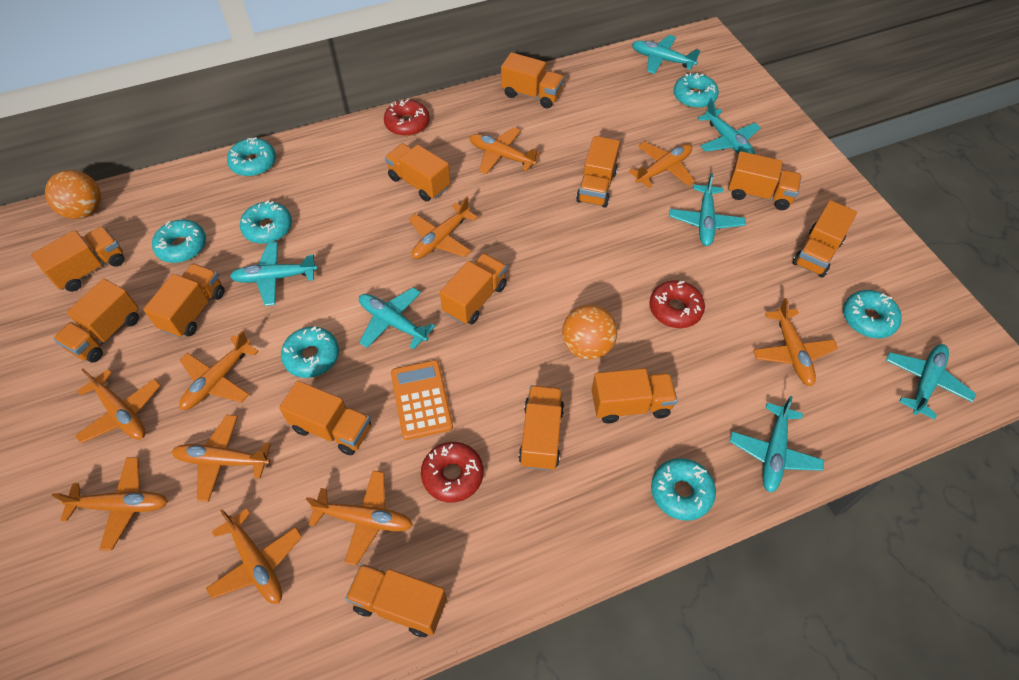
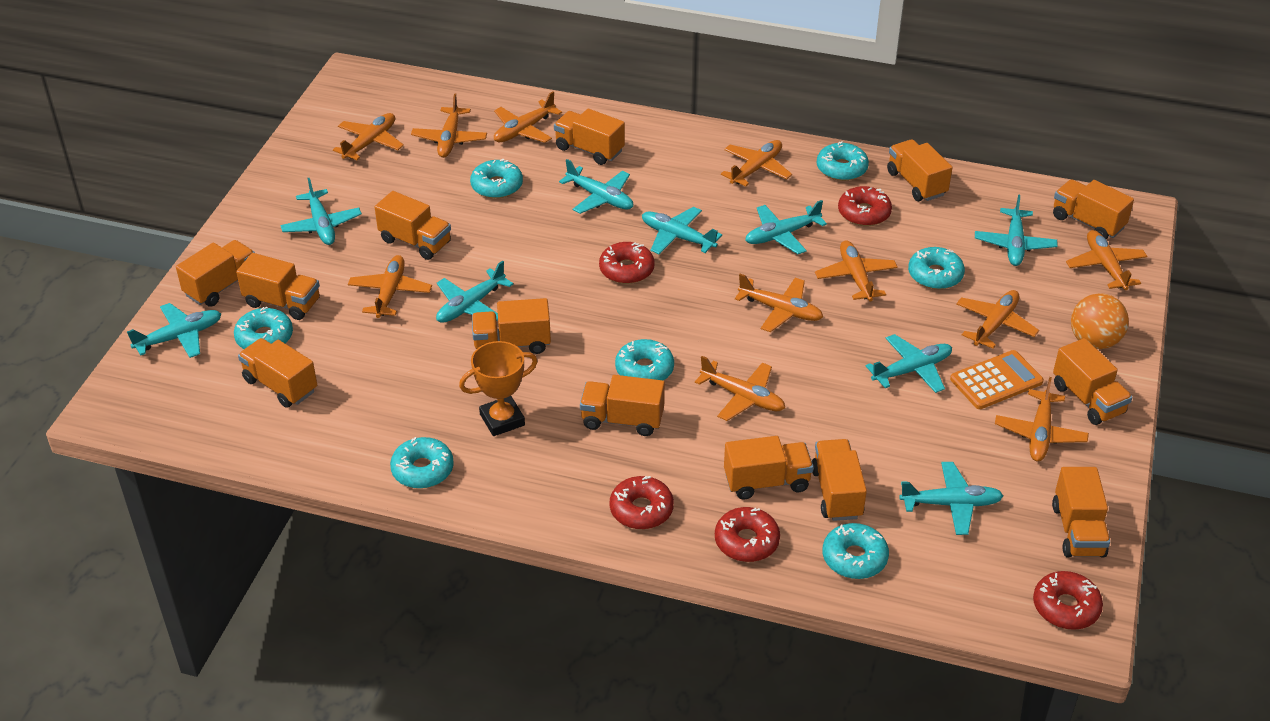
orange ball: 2 -> 1
orange plane: 10 -> 11
orange trophy: 0 -> 1
red donut: 3 -> 5
turquoise plane: 7 -> 9

